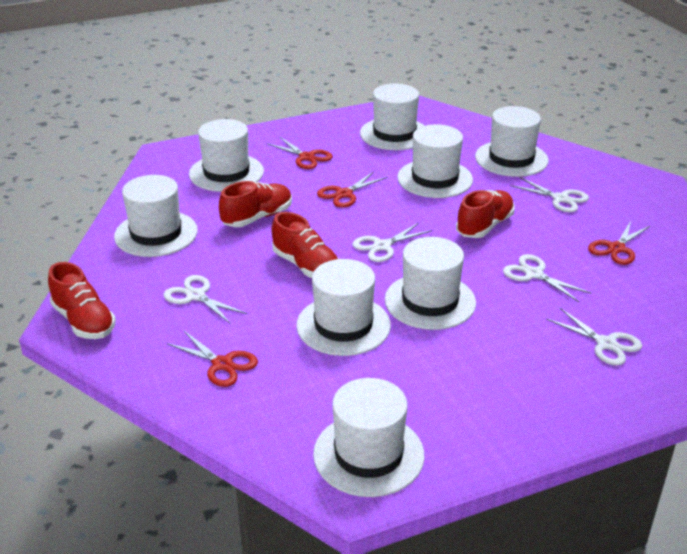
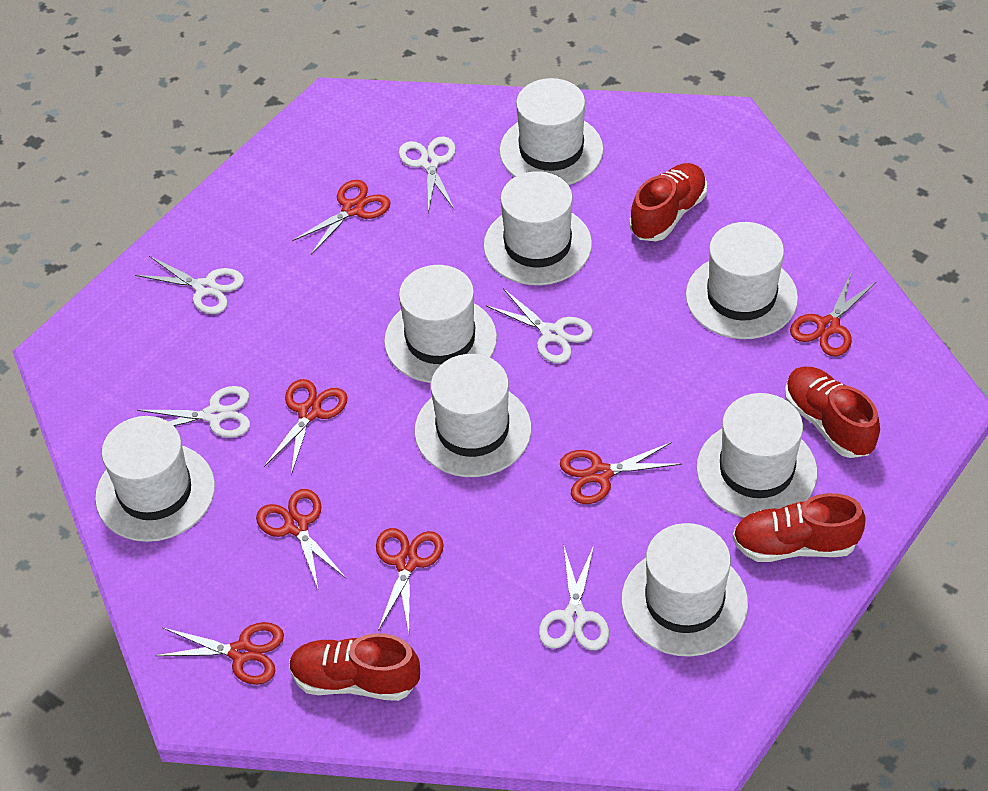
red scissors: 4 -> 7

